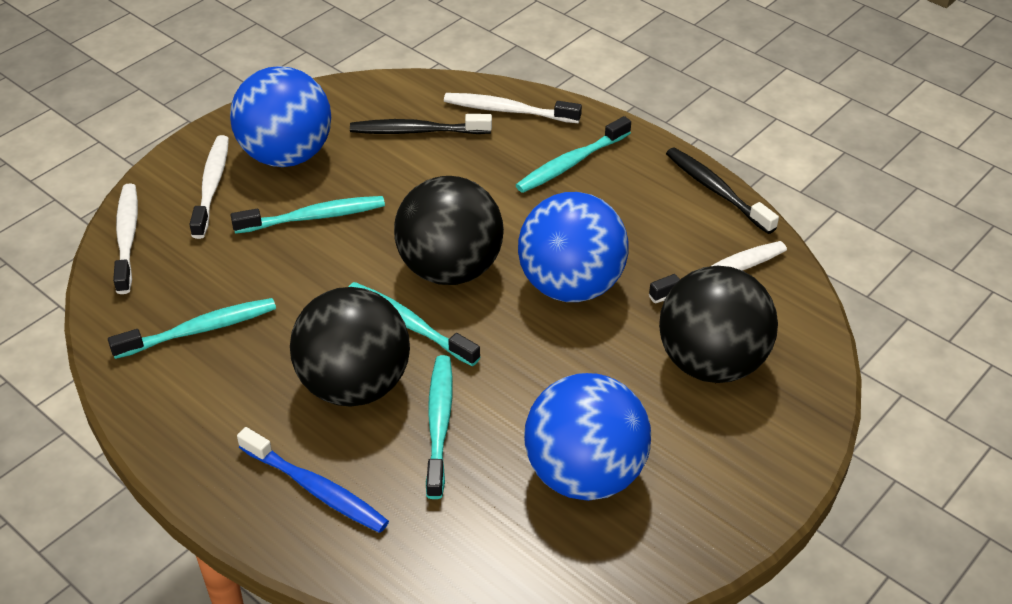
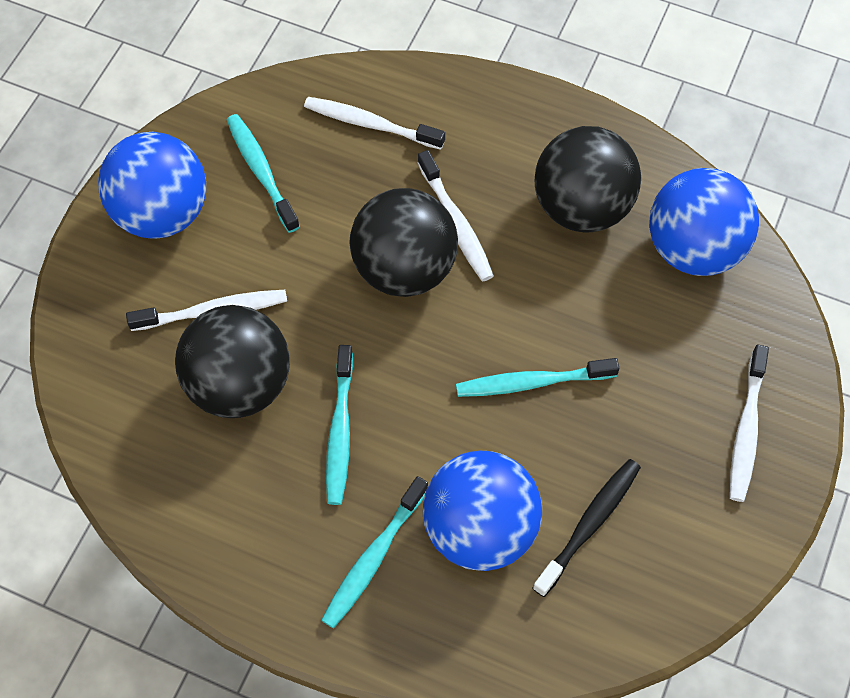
black toothbrush: 2 -> 1
blue toothbrush: 1 -> 0
turquoise toothbrush: 5 -> 4

